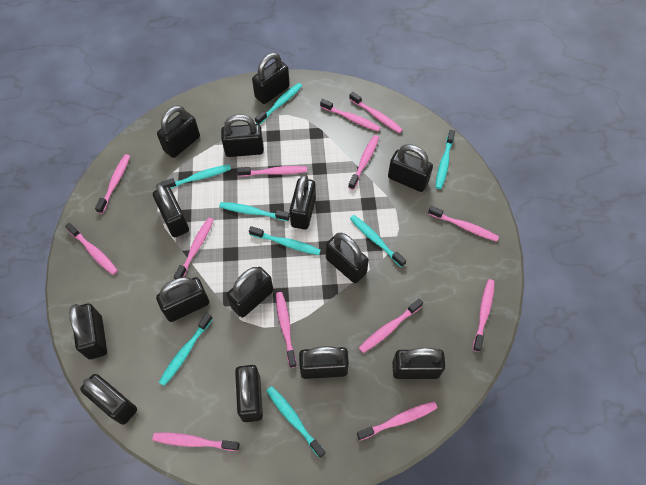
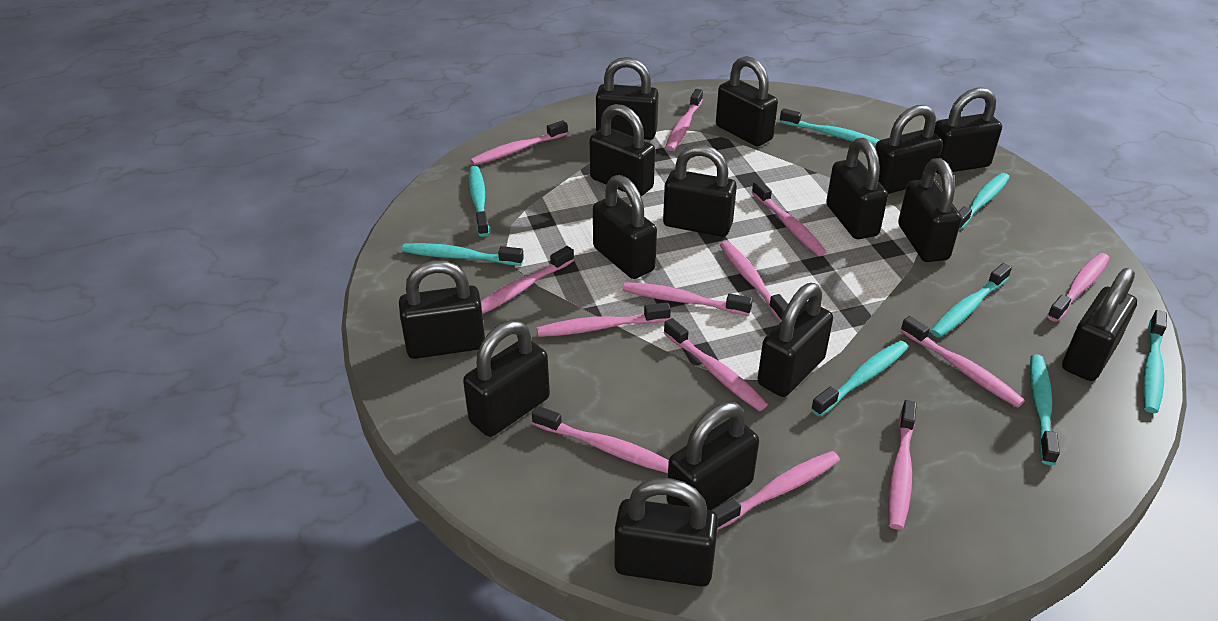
black padlock: 14 -> 15

